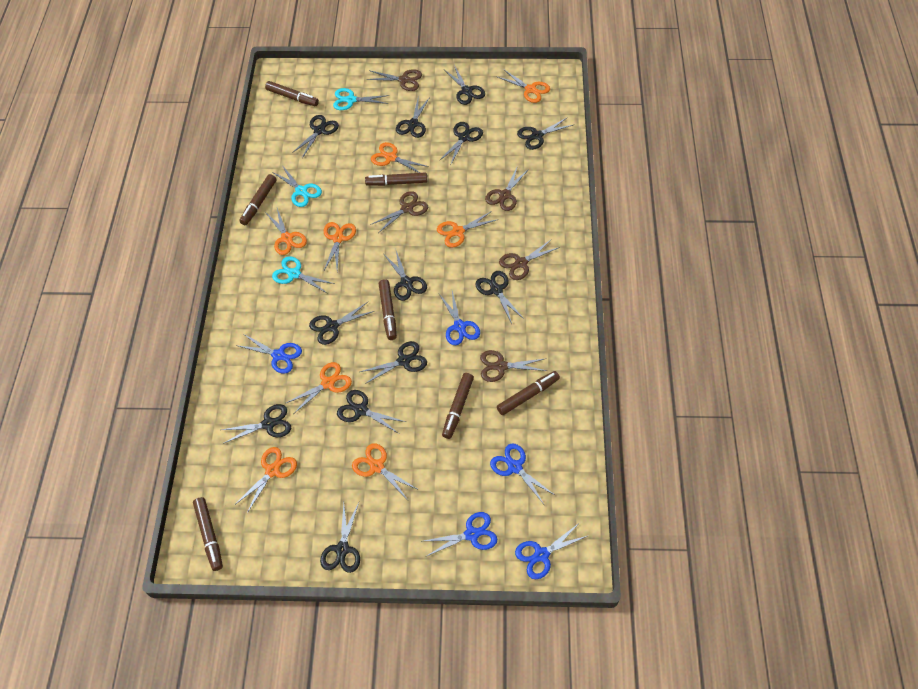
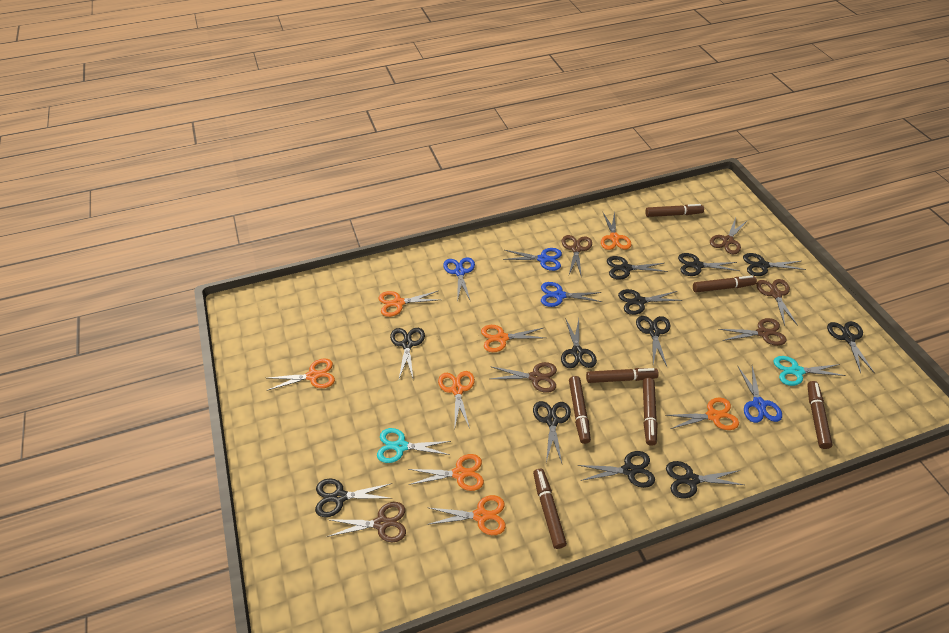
blue scissors: 5 -> 4
brown scissors: 5 -> 6
turquoise scissors: 3 -> 2

